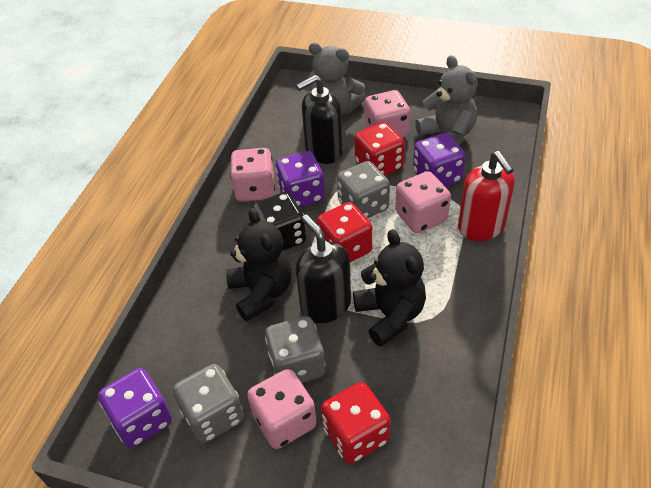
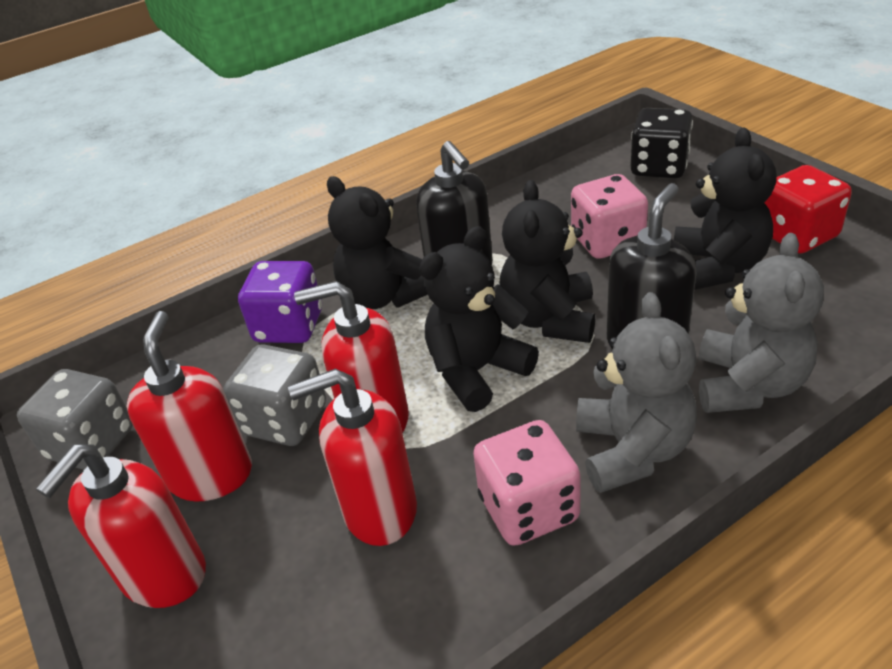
black teddy bear: 2 -> 4
grey dice: 3 -> 2
pink dice: 4 -> 2
purple dice: 3 -> 1
red dice: 3 -> 1
red soap dispenser: 1 -> 4

